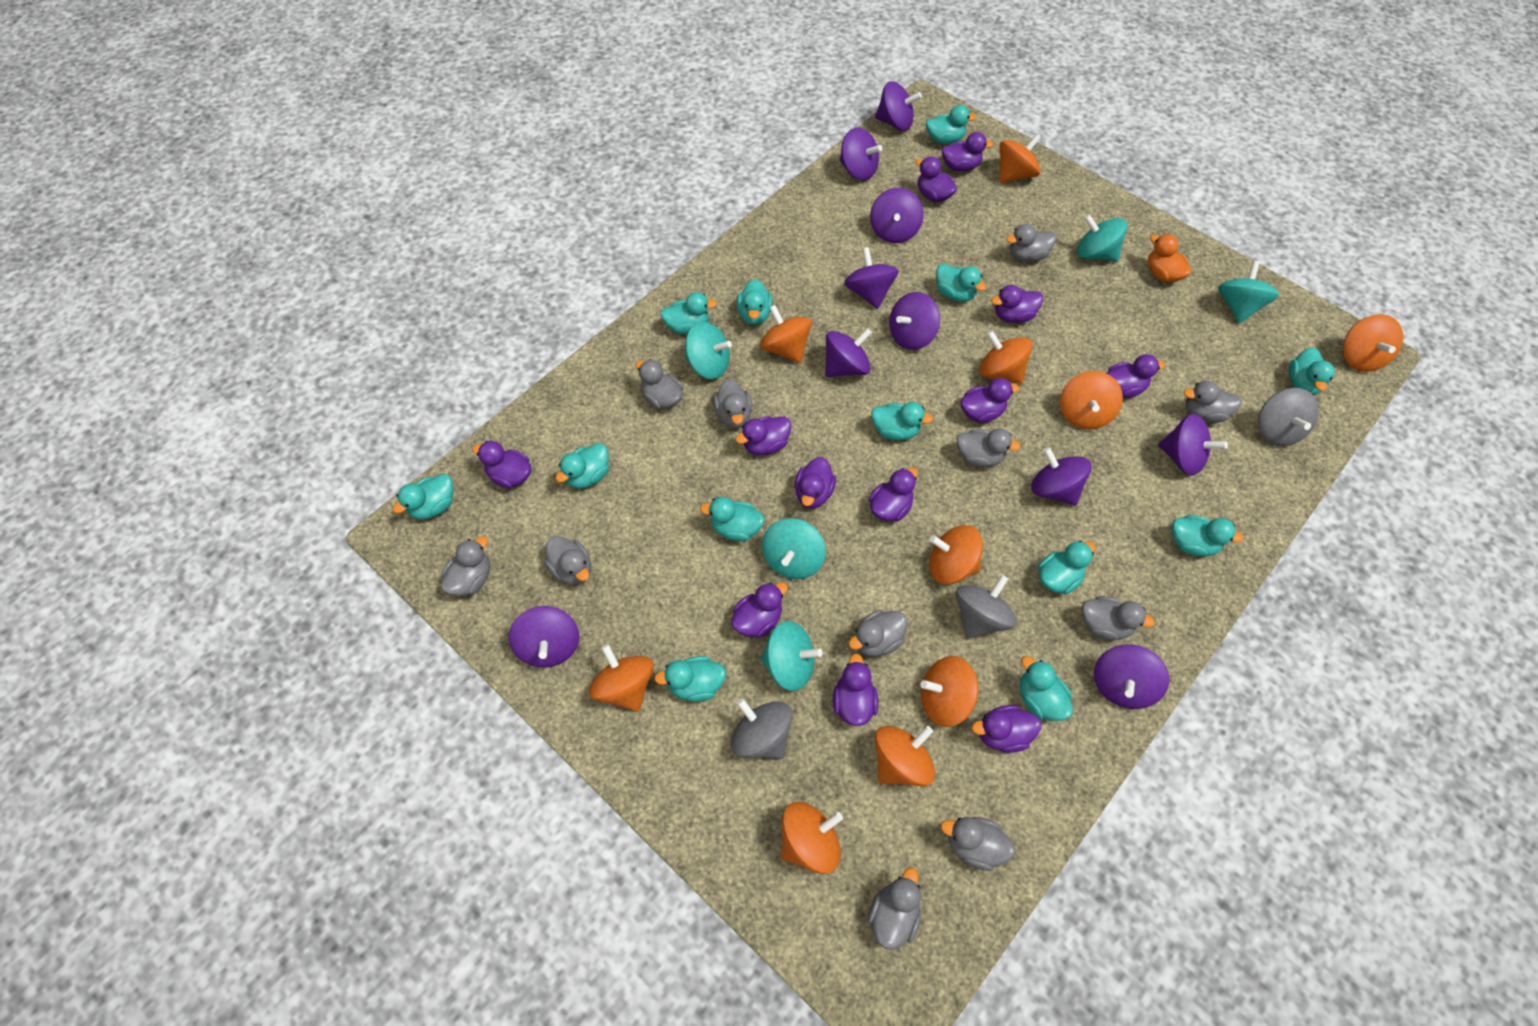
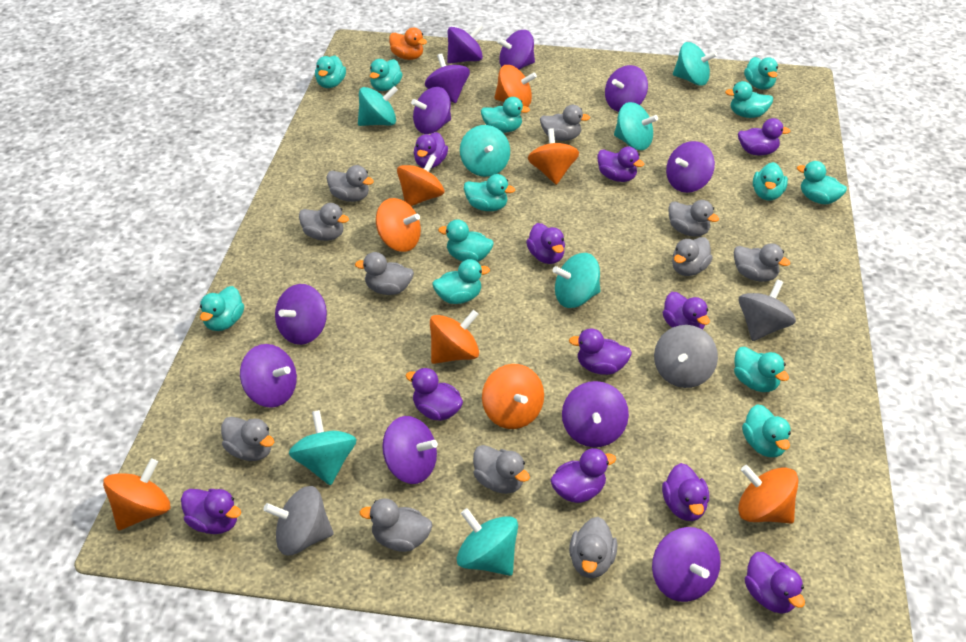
orange spinning top: 10 -> 8
purple duck: 12 -> 11
purple spinning top: 10 -> 11
turquoise spinning top: 5 -> 7

